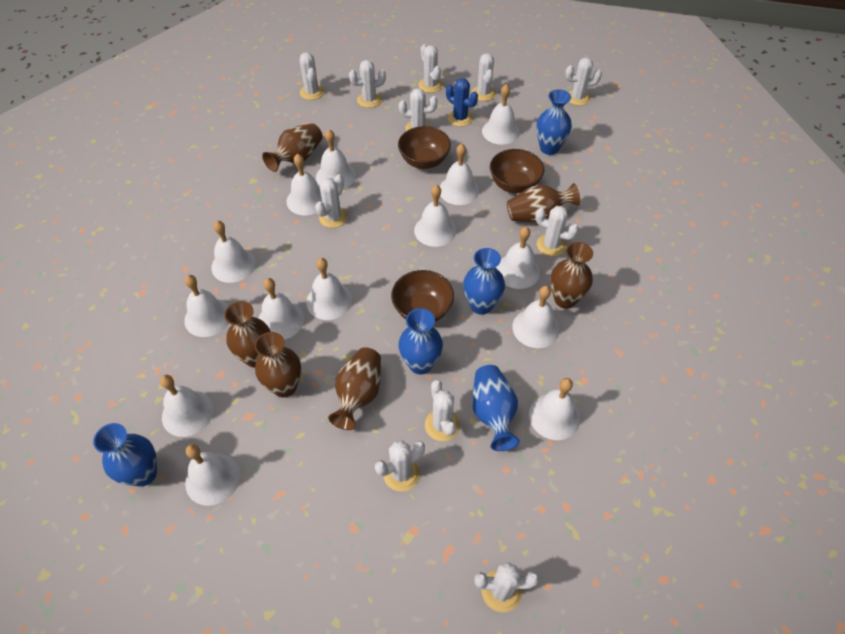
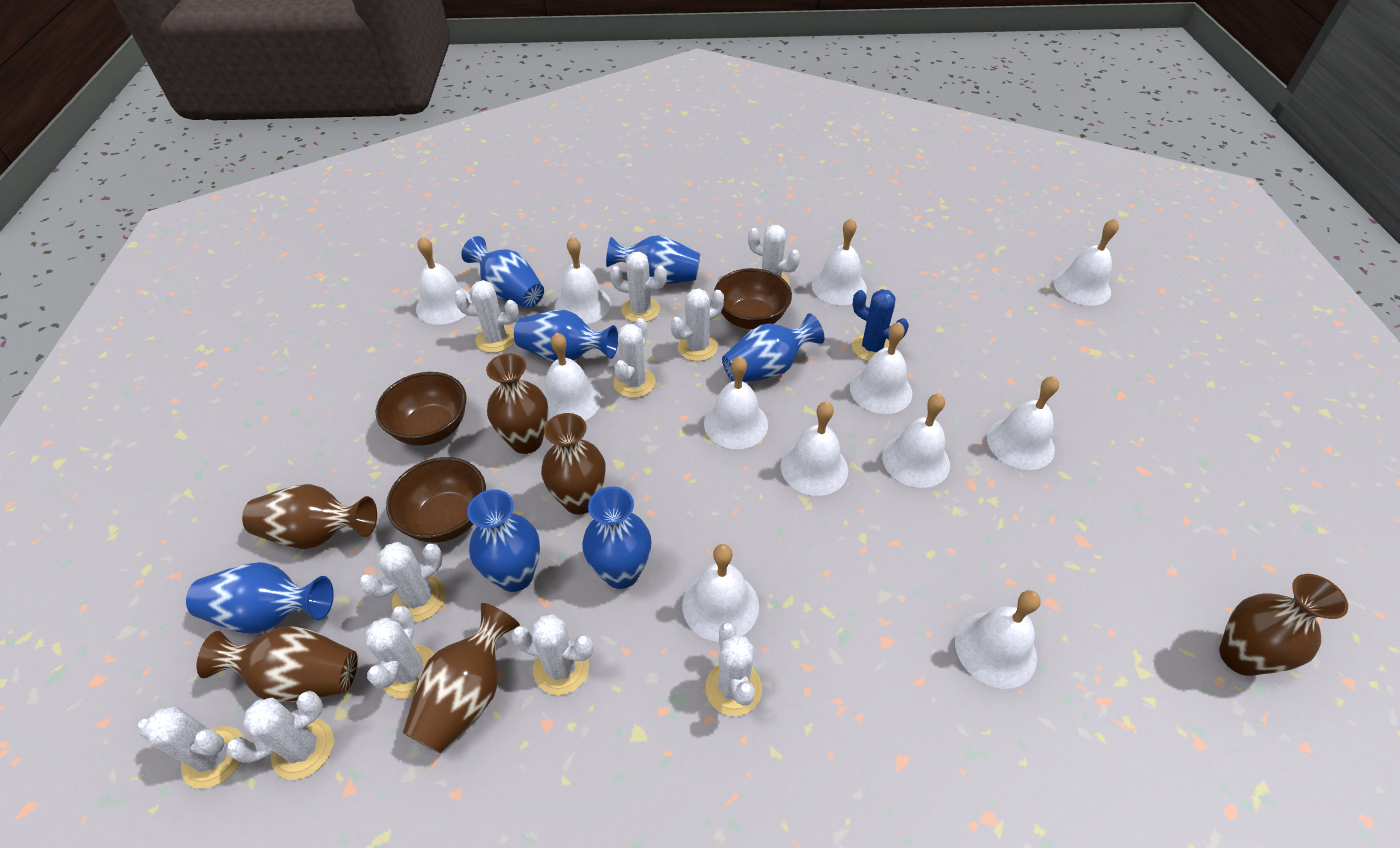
blue vase: 5 -> 7
white bell: 14 -> 12

